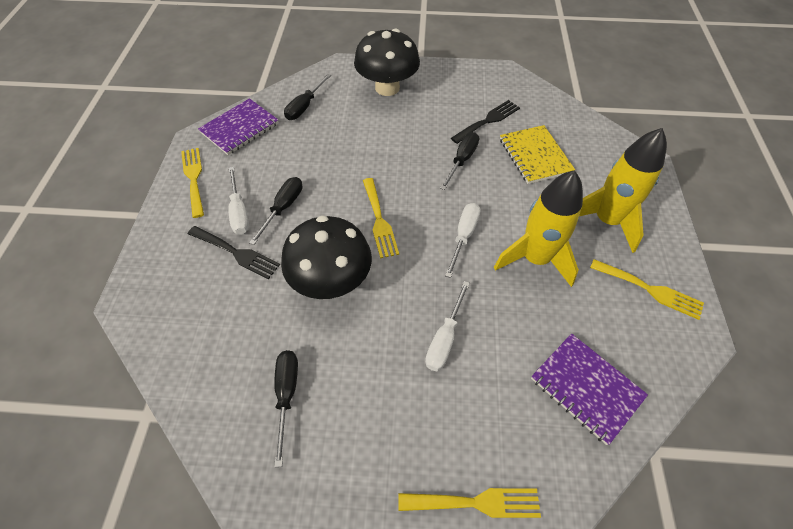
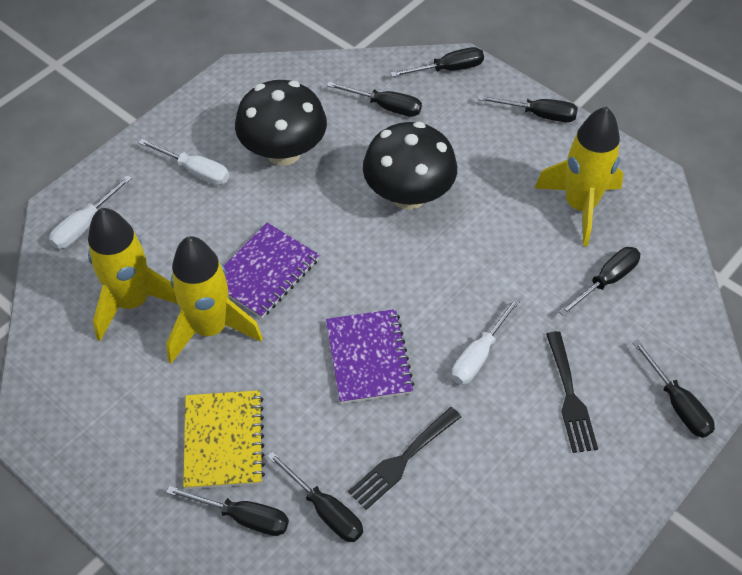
black screwdriver: 4 -> 7
yellow fork: 4 -> 0
yellow rocket: 2 -> 3

